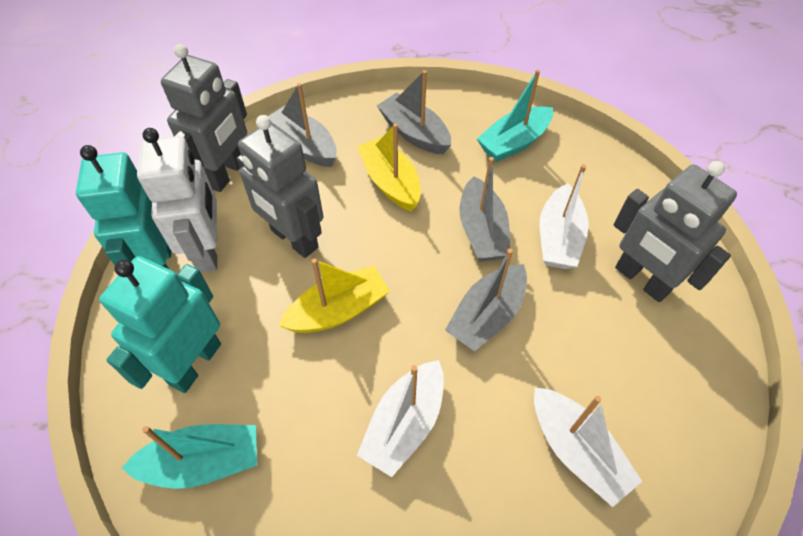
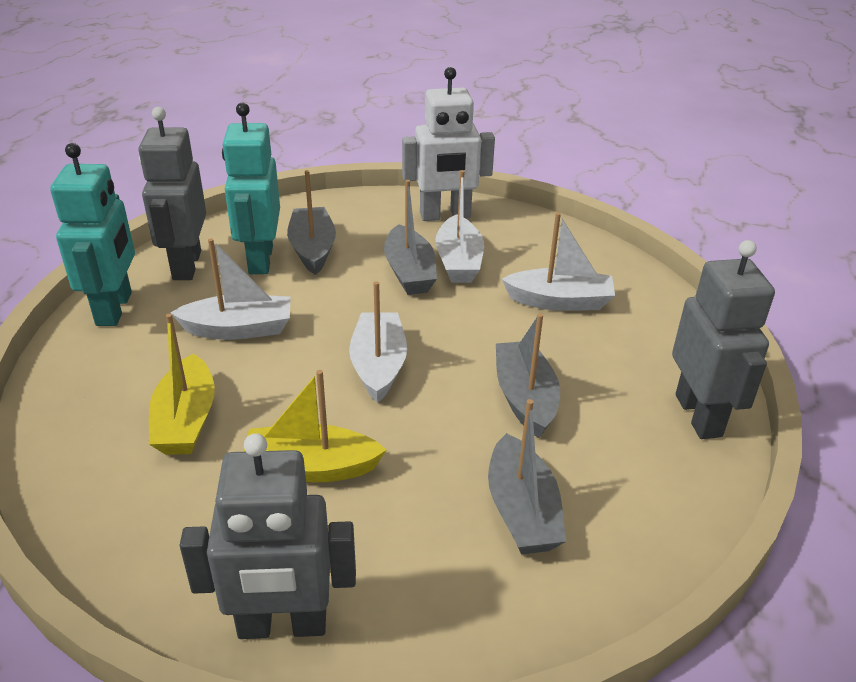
turquoise boat: 2 -> 0
white boat: 3 -> 4

